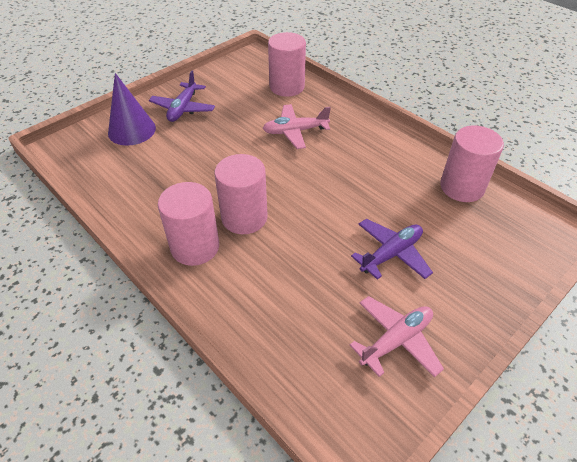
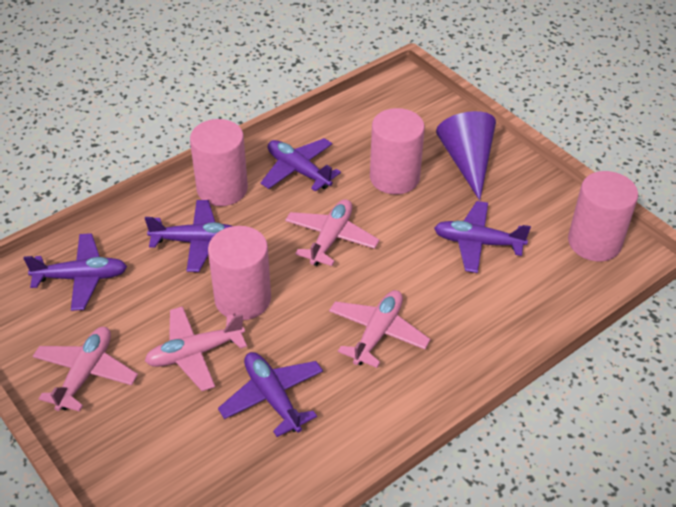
pink plane: 2 -> 4
purple plane: 2 -> 5

